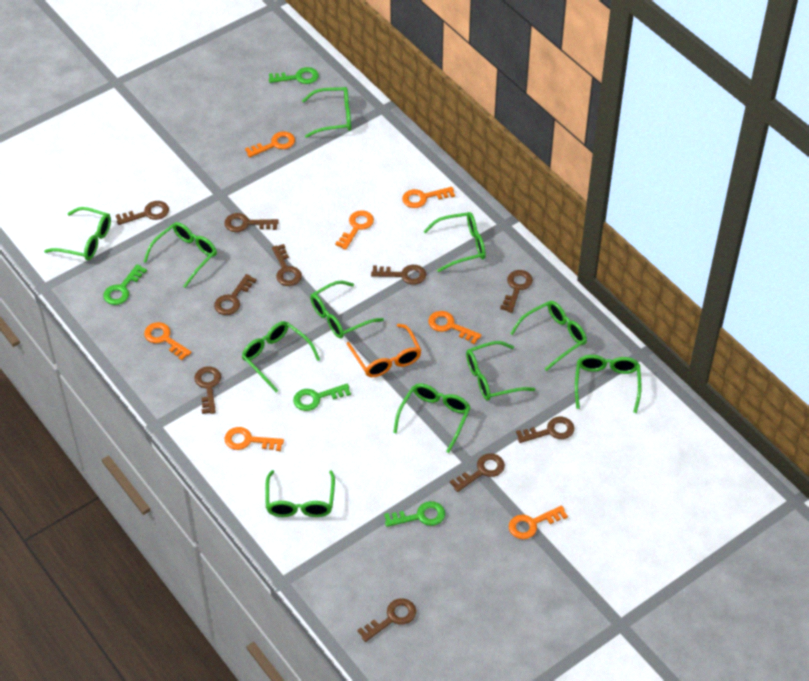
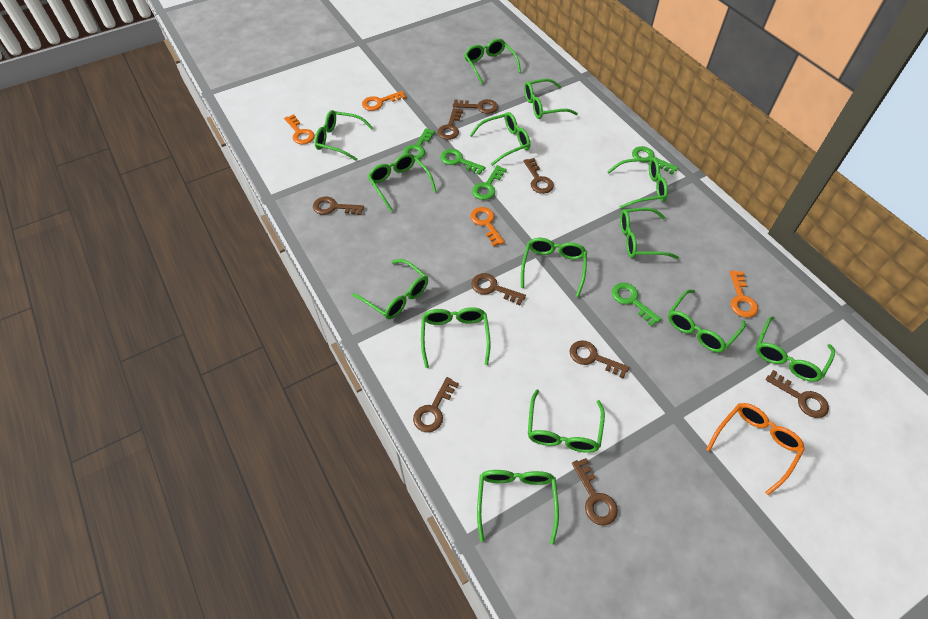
brown key: 10 -> 9
green glasses: 11 -> 14
green key: 4 -> 5
orange key: 7 -> 4

